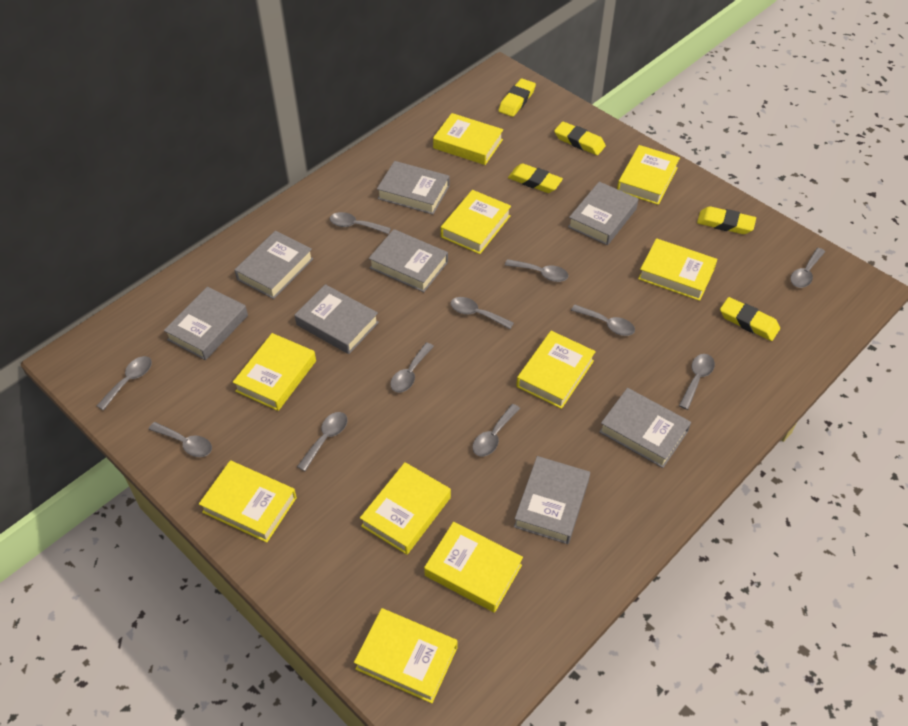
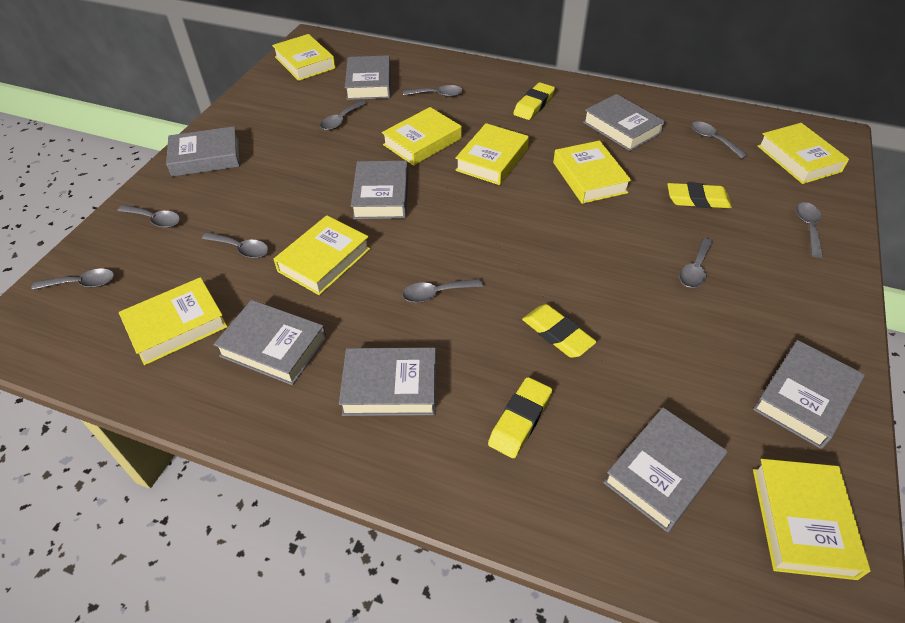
grey spoon: 11 -> 9
yellow book: 10 -> 8
yellow eraser: 5 -> 4

